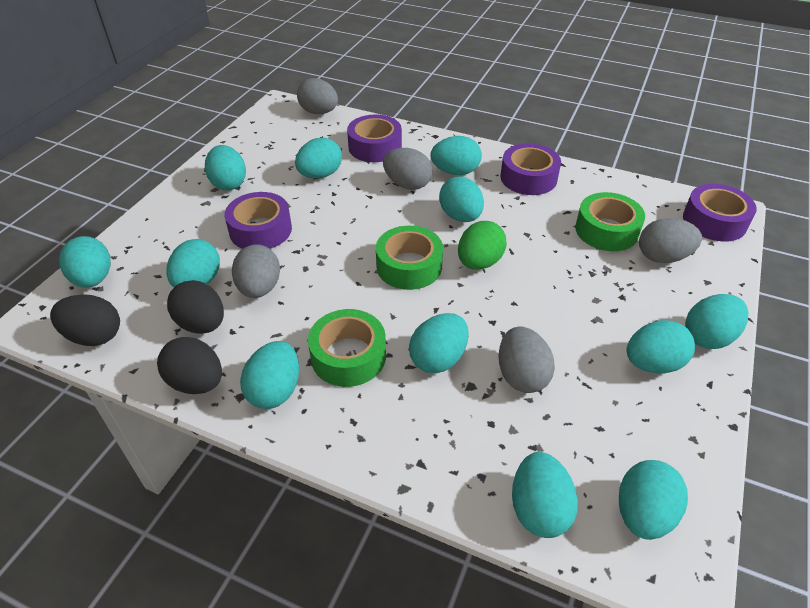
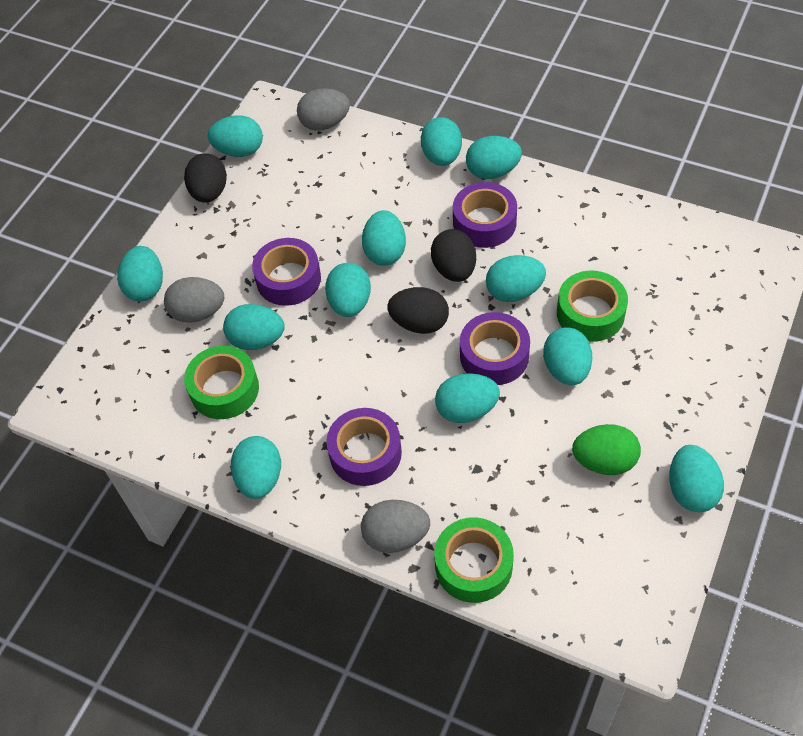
grey egg: 5 -> 3

